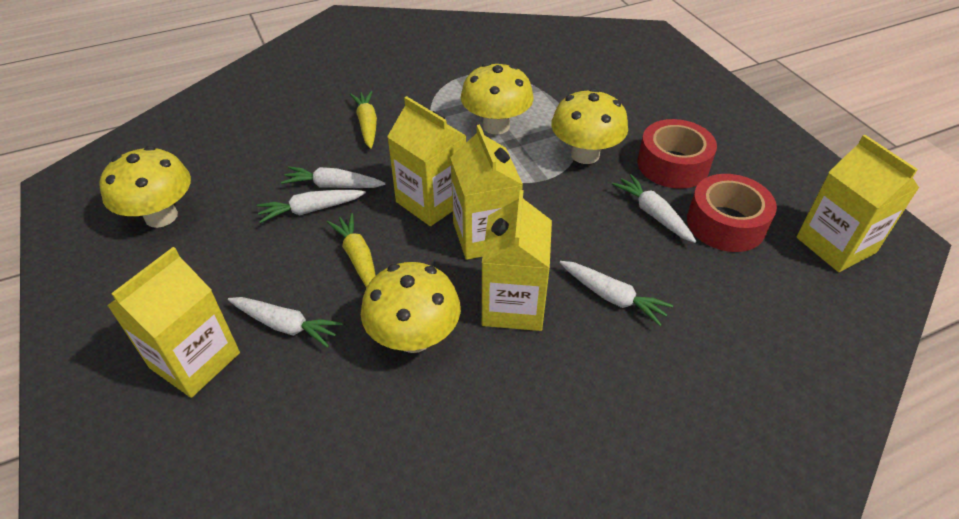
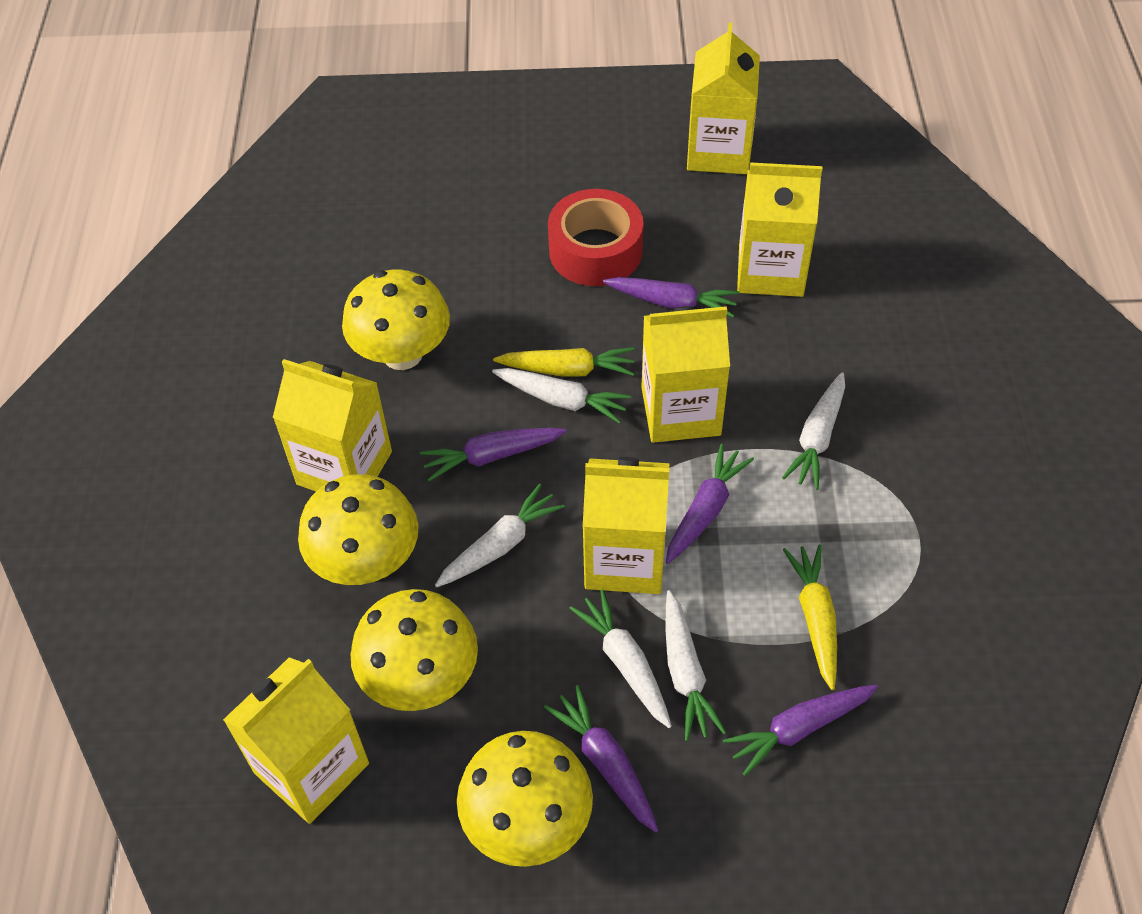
purple carrot: 0 -> 5
red tape: 2 -> 1
yellow carton: 5 -> 6

